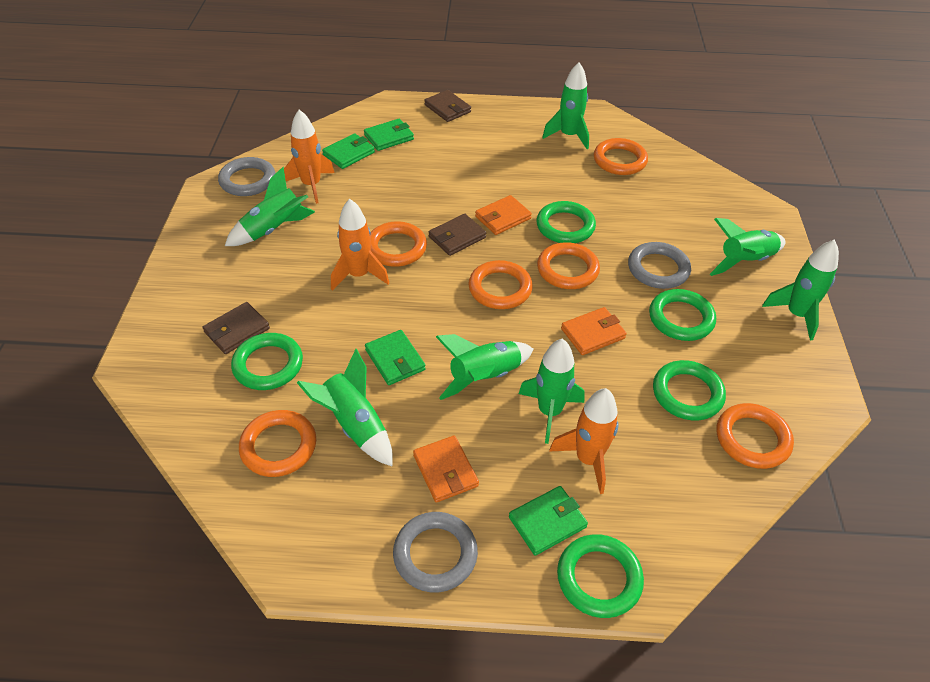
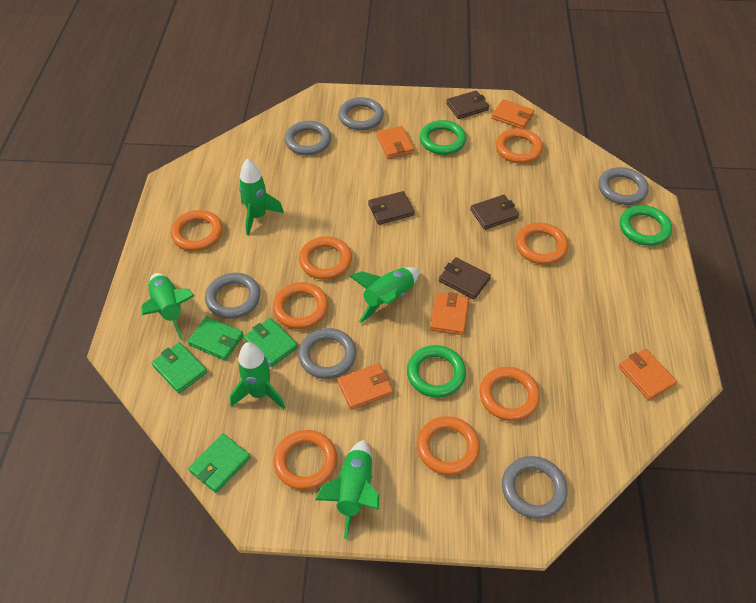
brown wallet: 3 -> 4
green ring: 5 -> 3
green rocket: 7 -> 5
grey ring: 3 -> 6
orange ring: 6 -> 8
orange rocket: 3 -> 0
orange wallet: 3 -> 5

